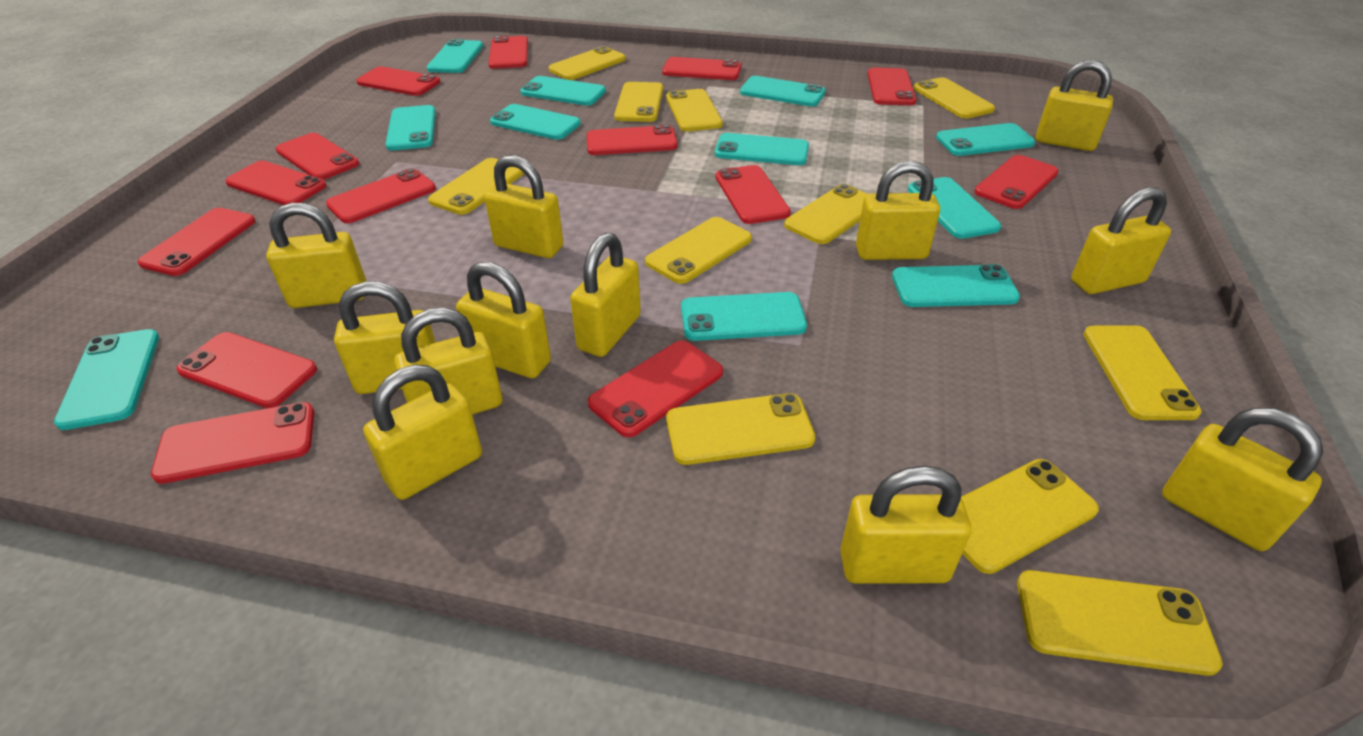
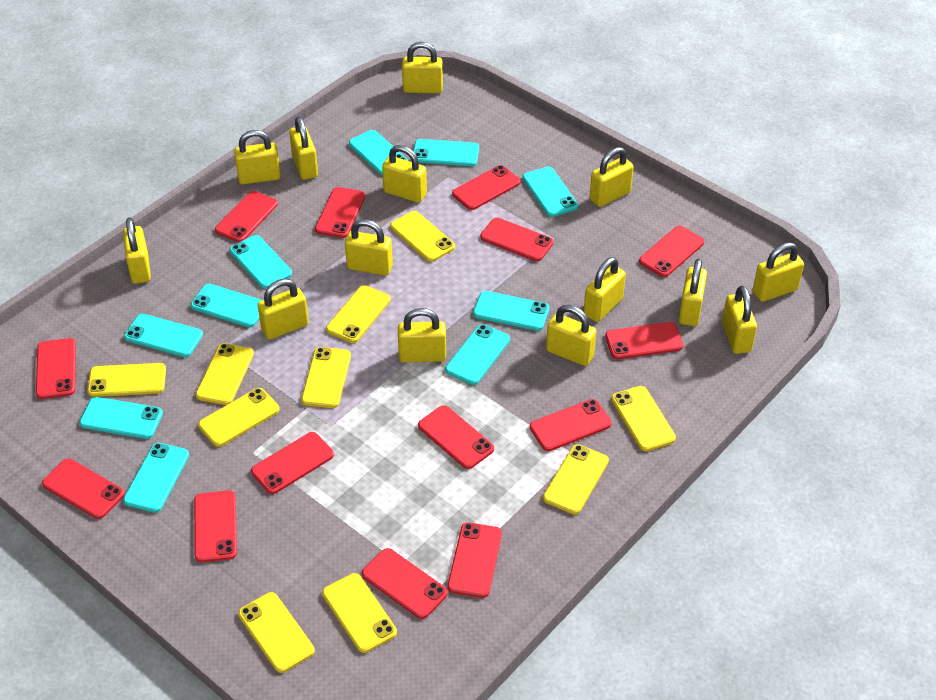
turquoise phone: 11 -> 10
yellow padlock: 12 -> 14
yellow phone: 11 -> 10

